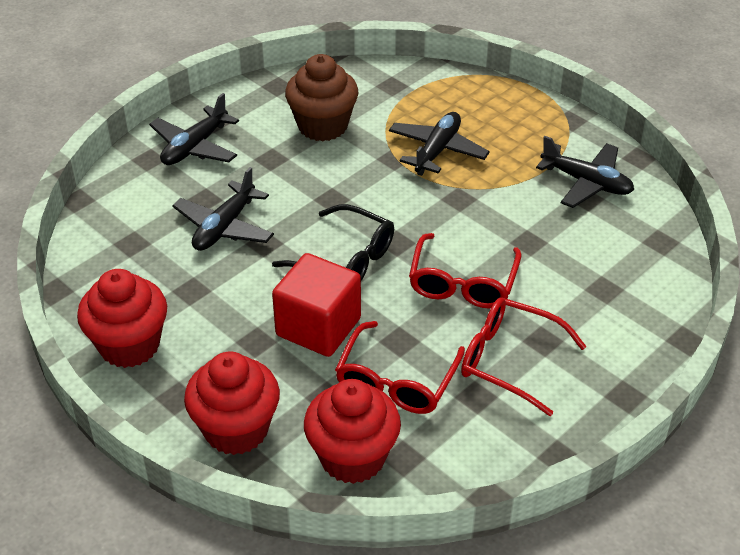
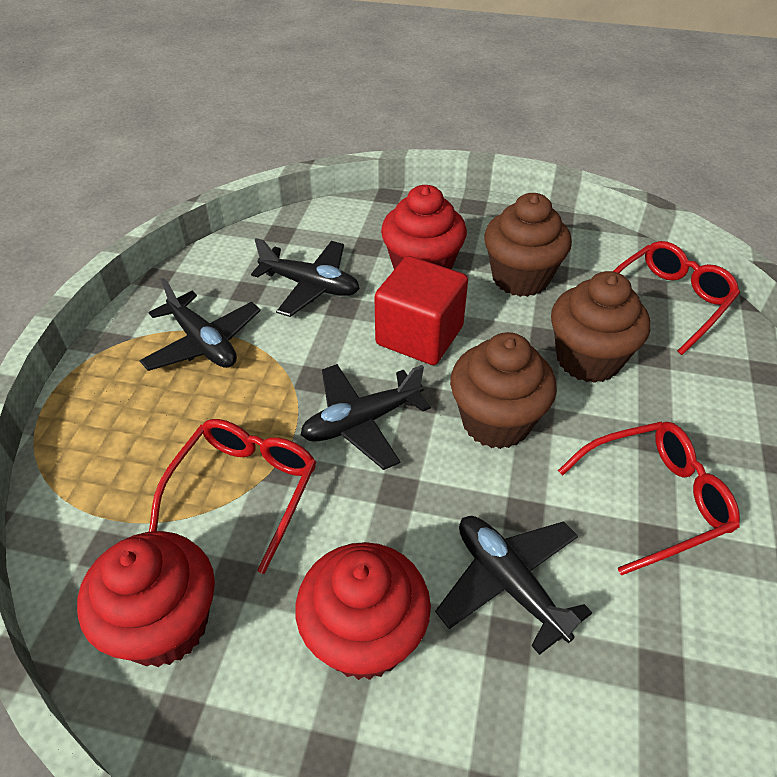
black glasses: 1 -> 0
brown cupcake: 1 -> 3

